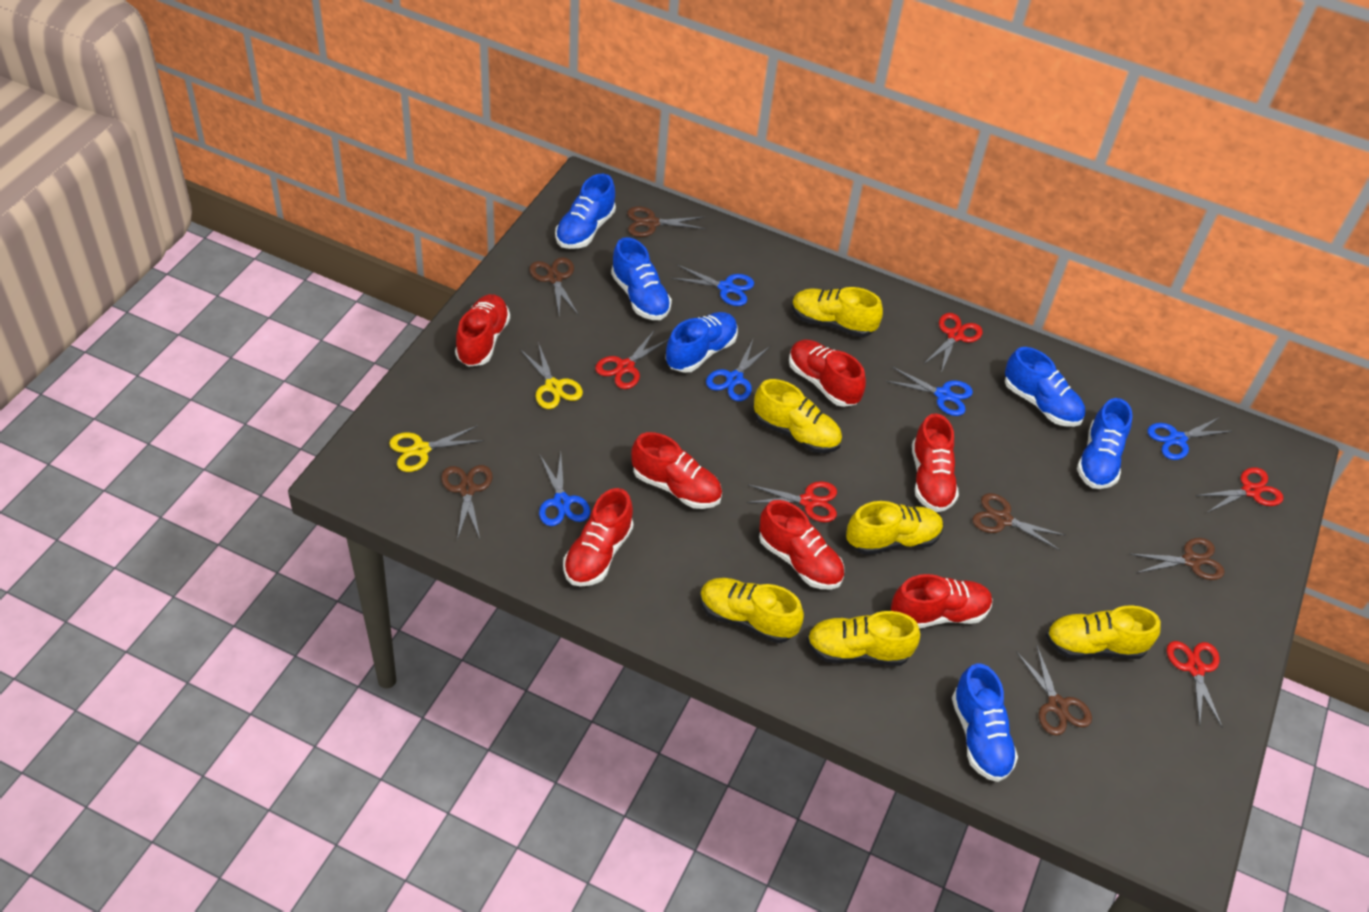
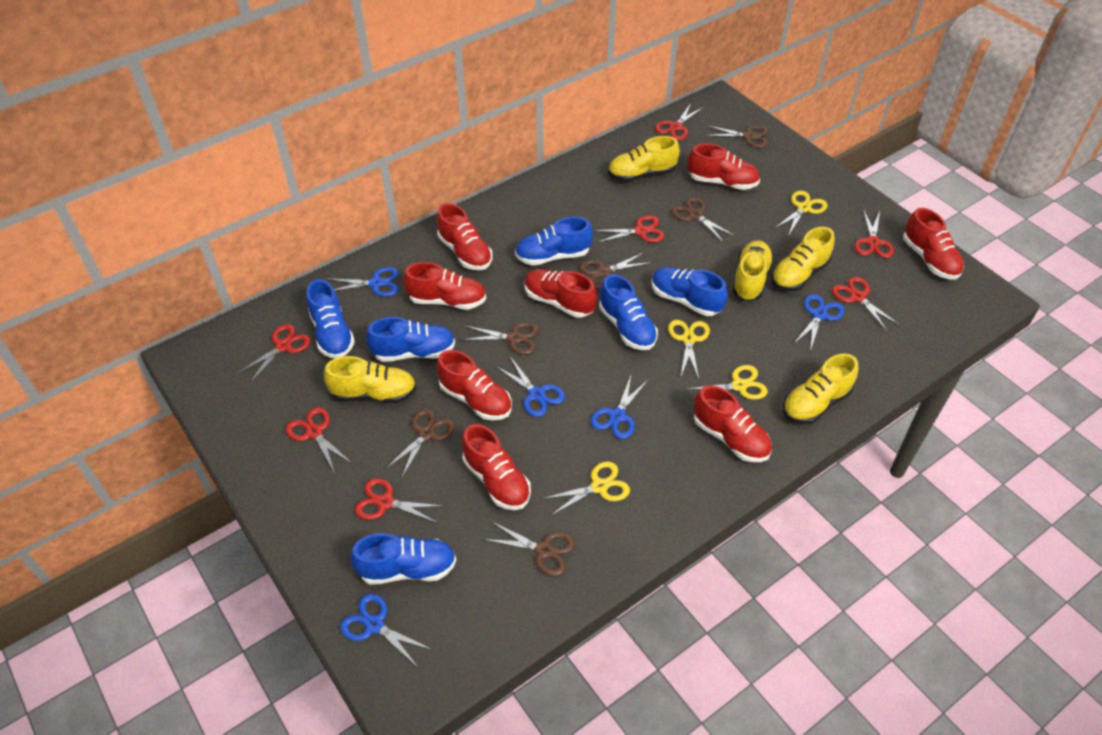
red scissors: 5 -> 7
red shoe: 7 -> 8
yellow scissors: 2 -> 4
yellow shoe: 6 -> 5

